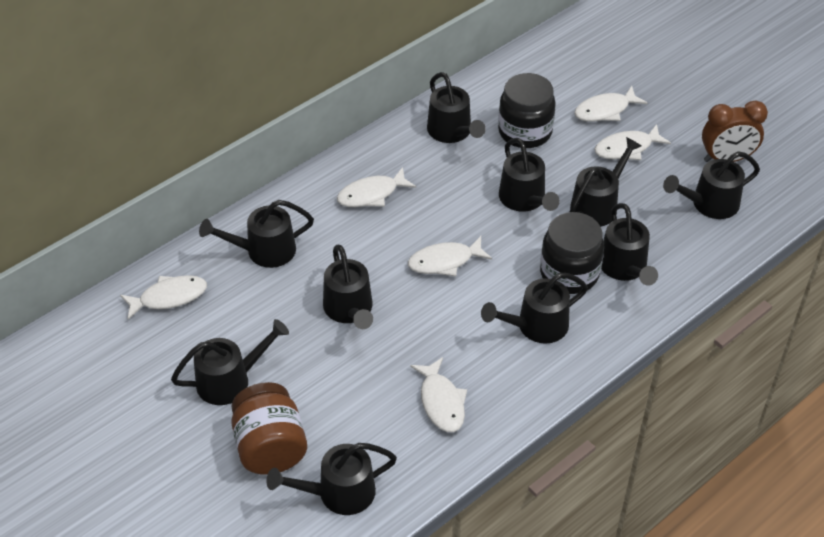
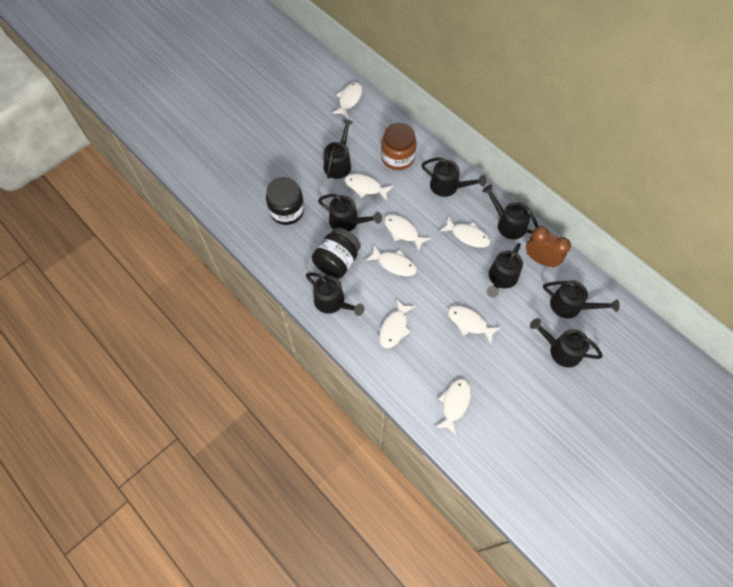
black watering can: 10 -> 8
white fish: 6 -> 8

